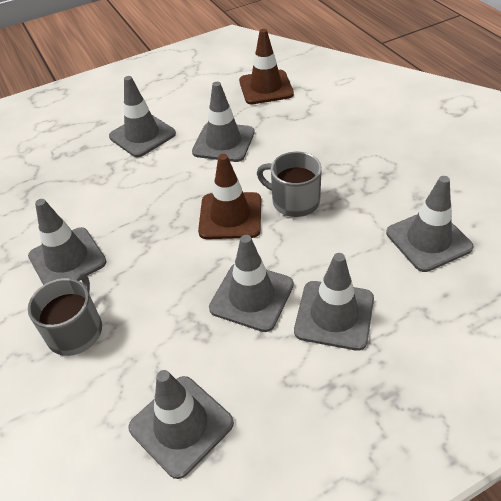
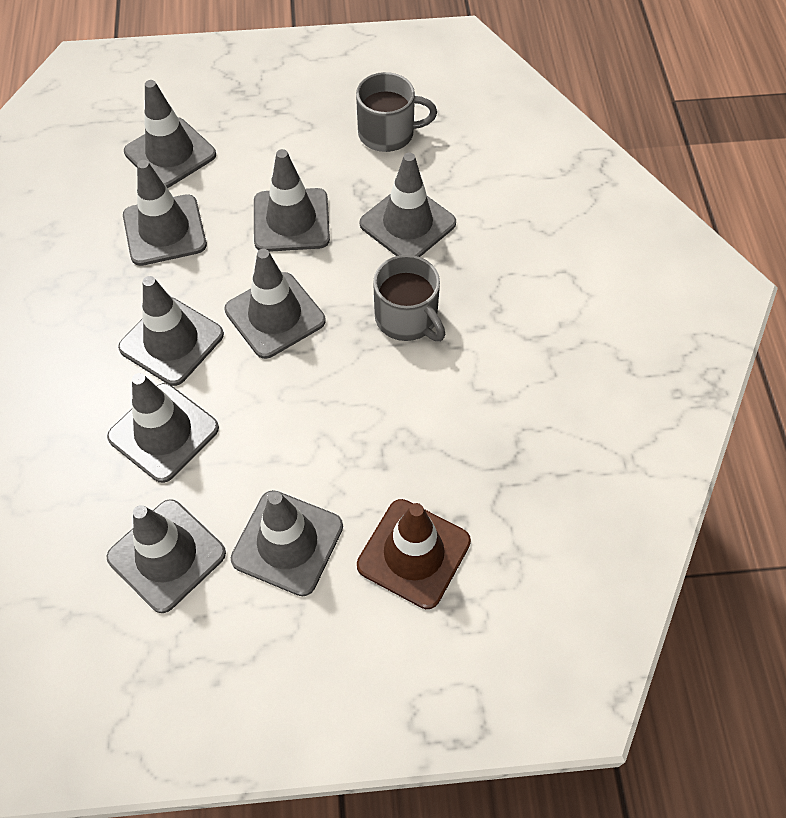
brown traffic cone: 2 -> 1
grey traffic cone: 7 -> 9

